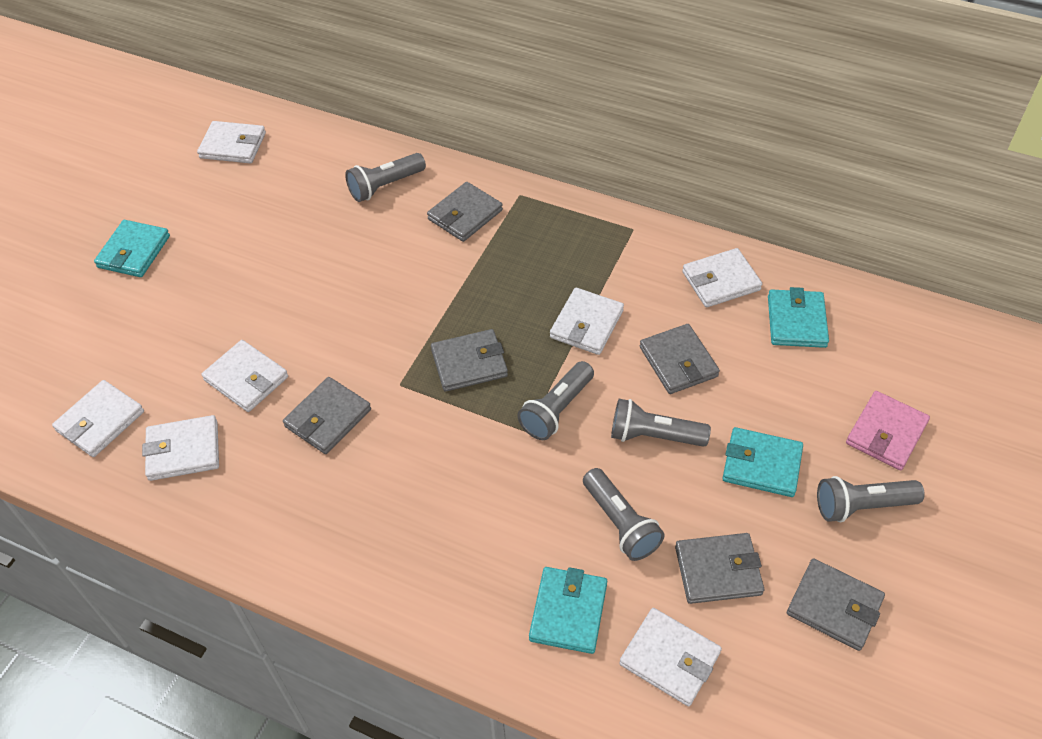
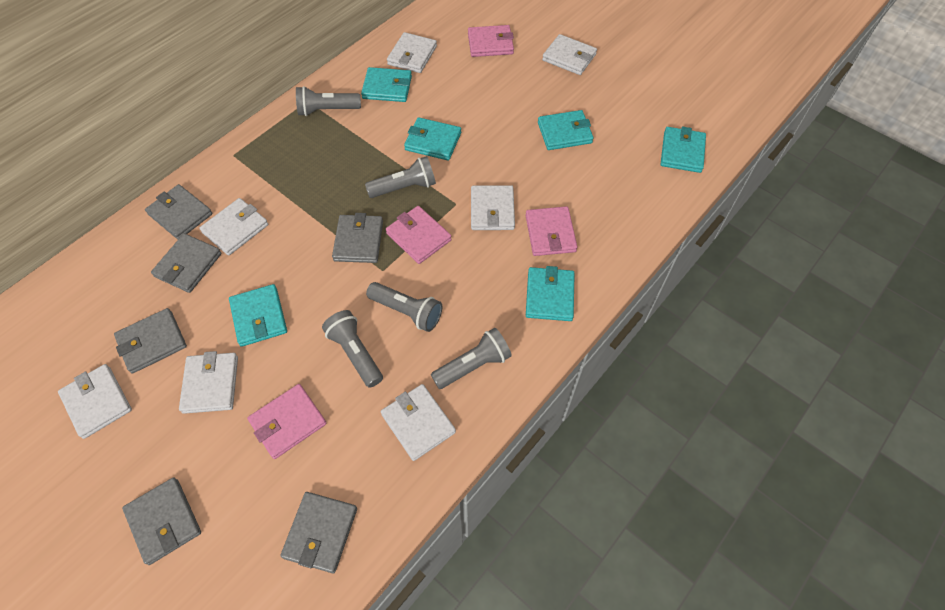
pink wallet: 1 -> 4
turquoise wallet: 4 -> 6

